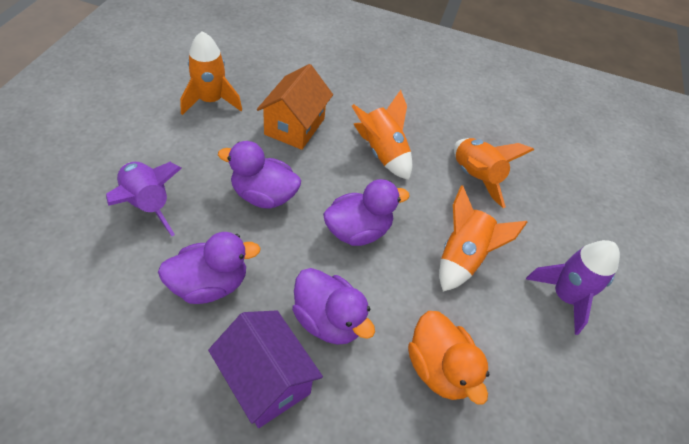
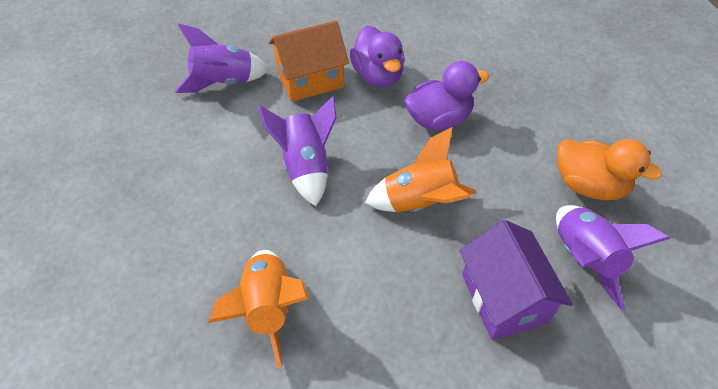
orange rocket: 4 -> 2
purple duck: 4 -> 2
purple rocket: 2 -> 3

